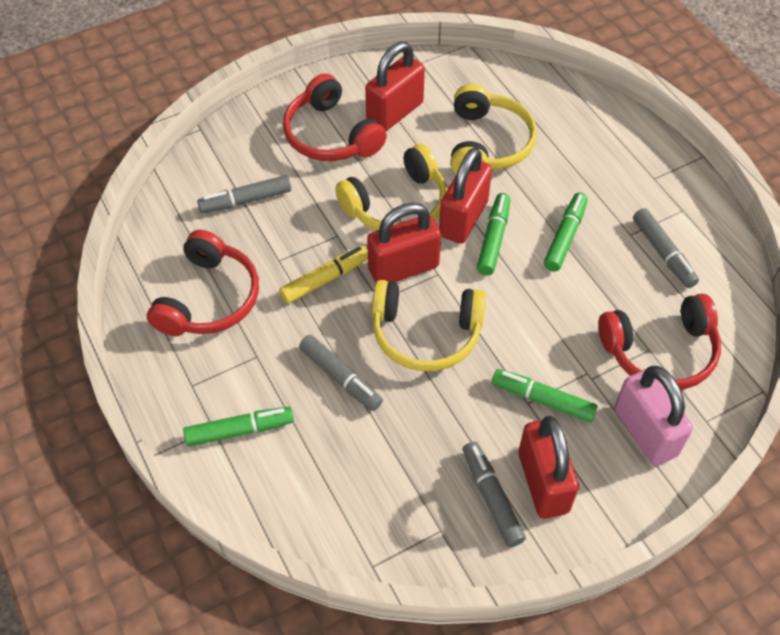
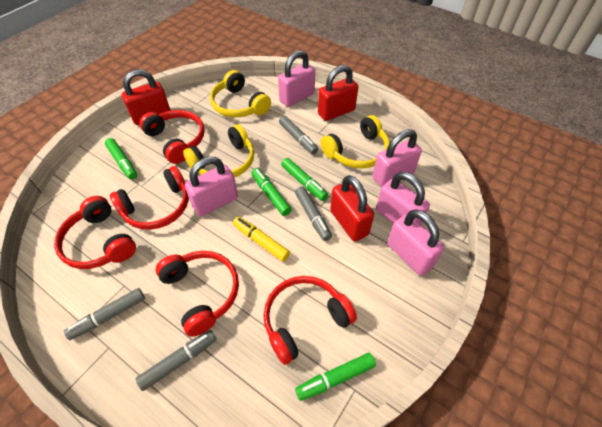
pink padlock: 1 -> 5
red headphones: 3 -> 5
red padlock: 4 -> 3

